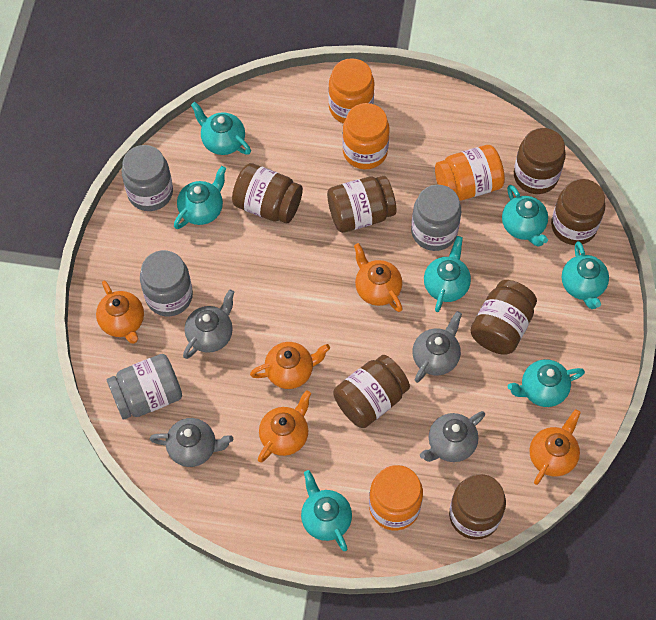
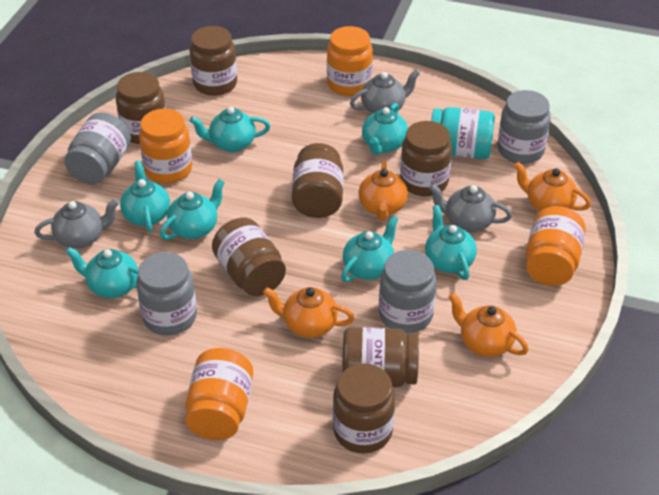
grey teapot: 4 -> 3
orange teapot: 5 -> 4
turquoise jar: 0 -> 1

